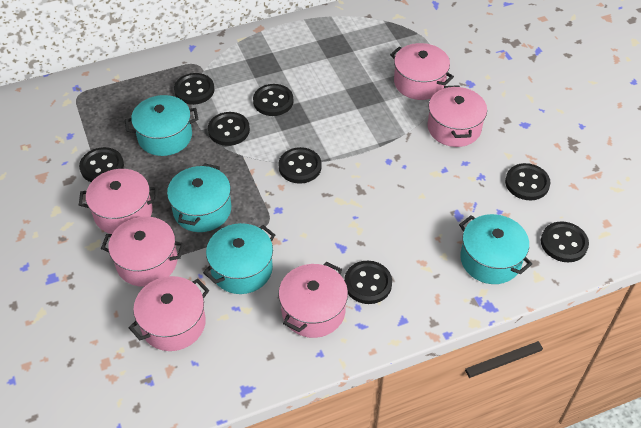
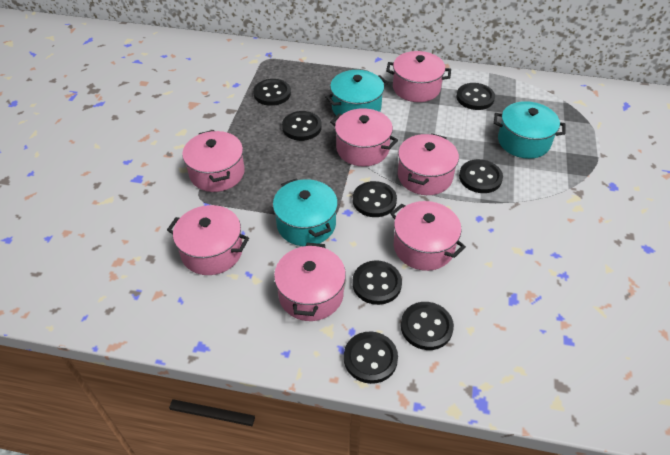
pink pot: 6 -> 7
turquoise pot: 4 -> 3

